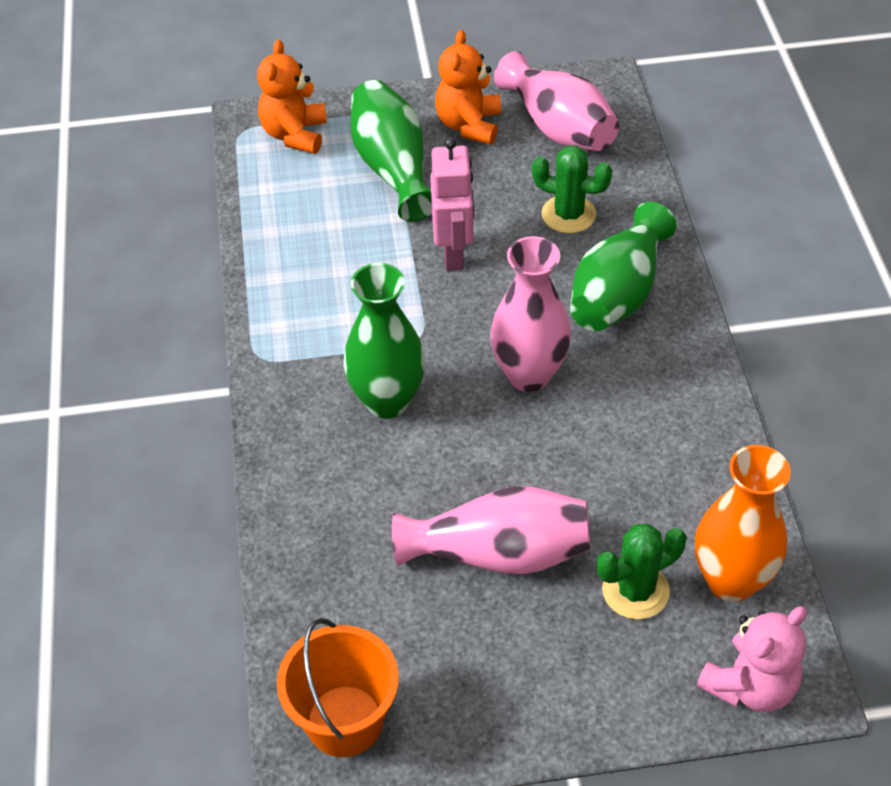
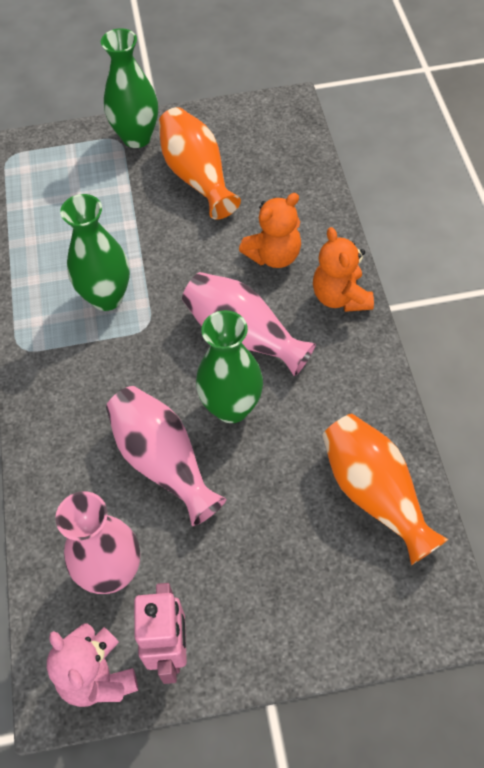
green cactus: 2 -> 0
orange bucket: 1 -> 0
orange vase: 1 -> 2

